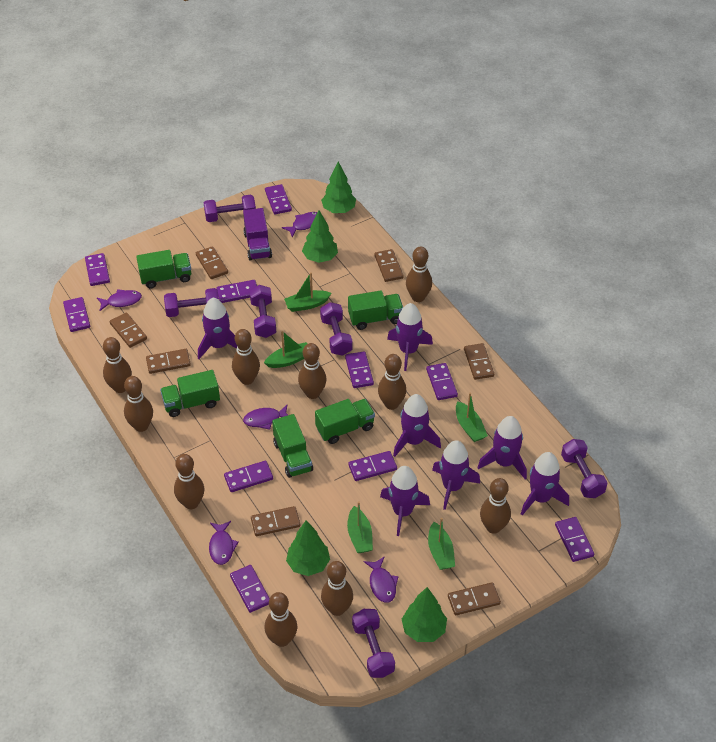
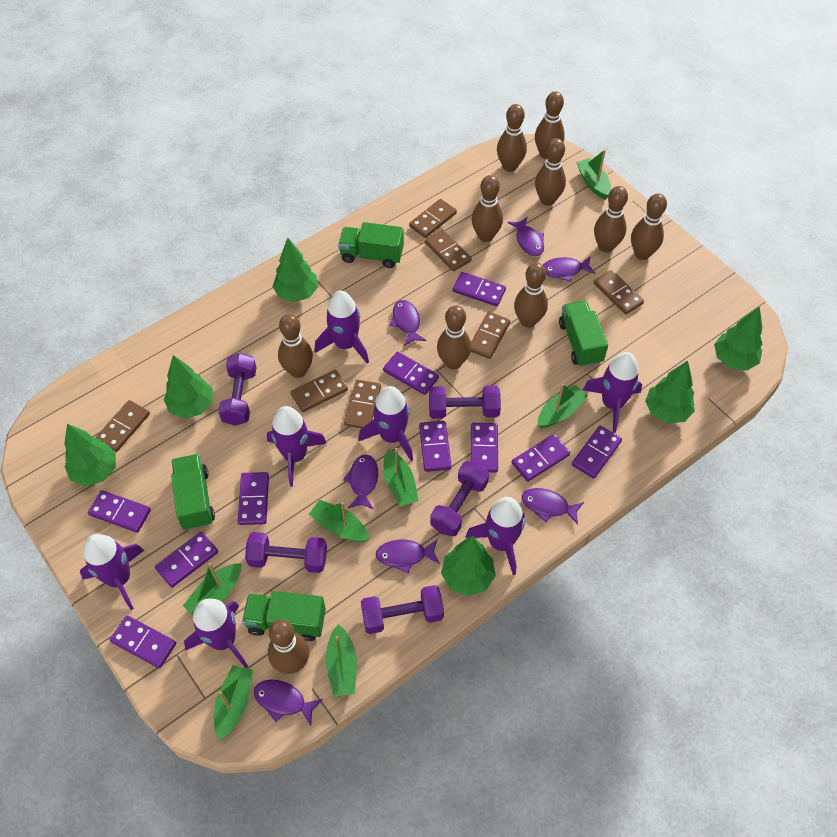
green boat: 5 -> 7
green tree: 4 -> 6
green truck: 5 -> 4
purple dumbbell: 6 -> 5
purple fish: 5 -> 7
purple truck: 1 -> 0

